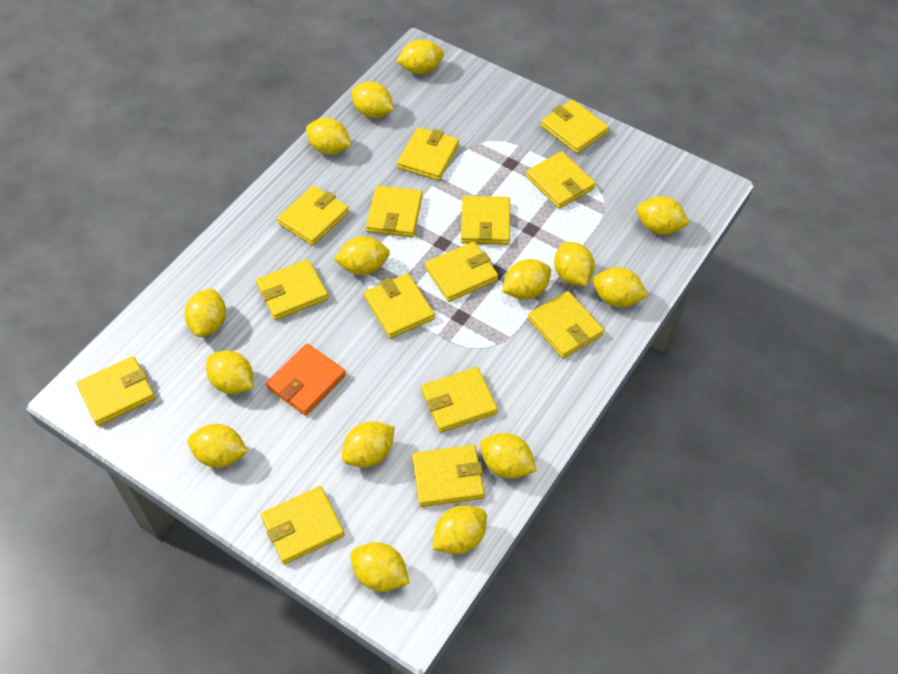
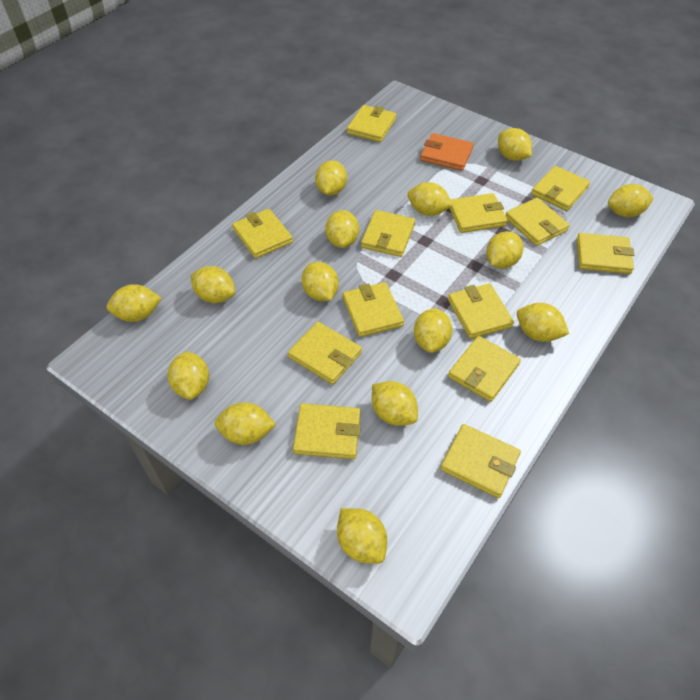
yellow wallet: 14 -> 13

